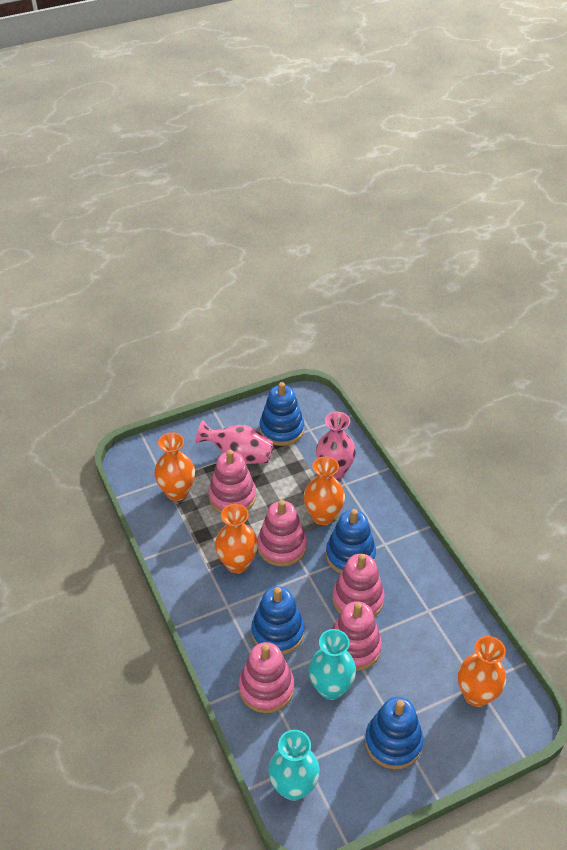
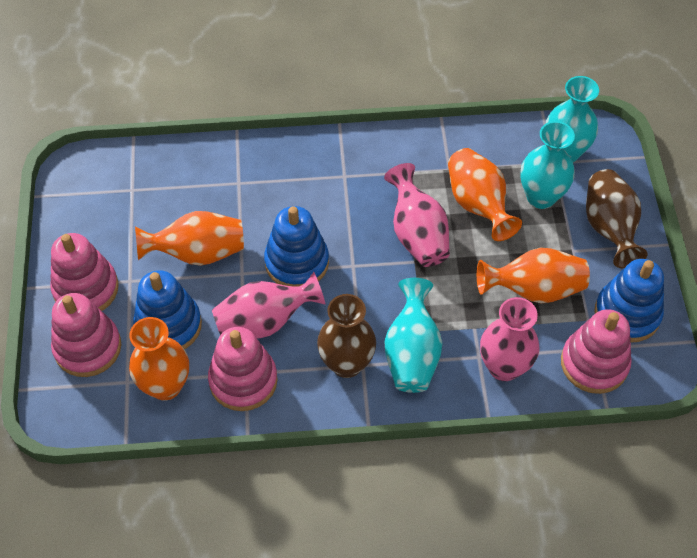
blue stacking toy: 4 -> 3
brown vase: 0 -> 2
pink stacking toy: 5 -> 4
pink vase: 2 -> 3
turquoise vase: 2 -> 3

